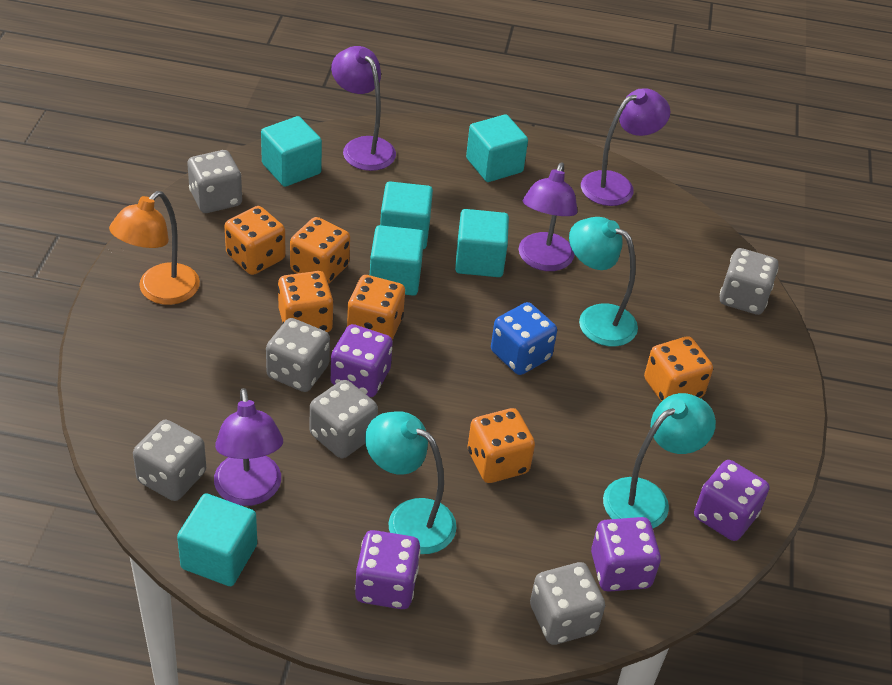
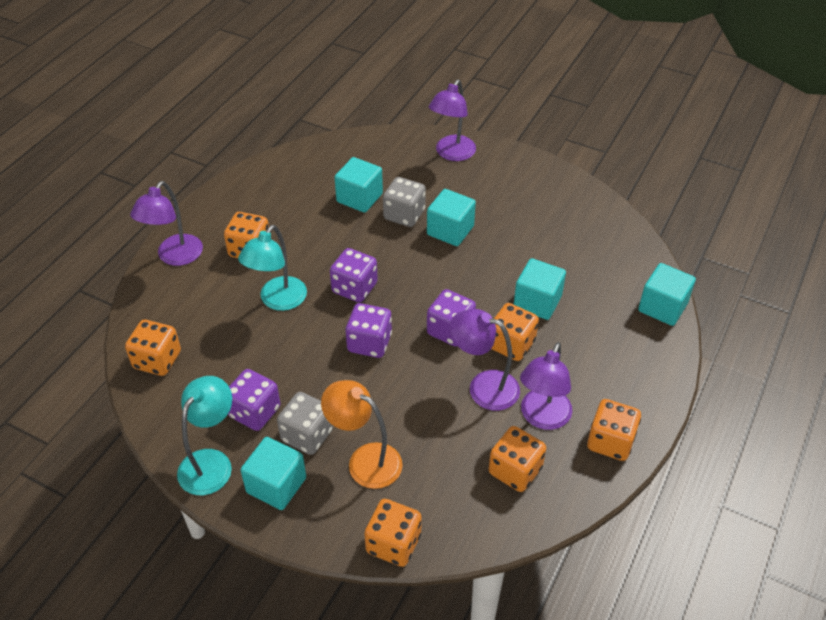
blue dice: 1 -> 0
grey dice: 6 -> 2
turquoise cube: 6 -> 5
turquoise lamp: 3 -> 2

